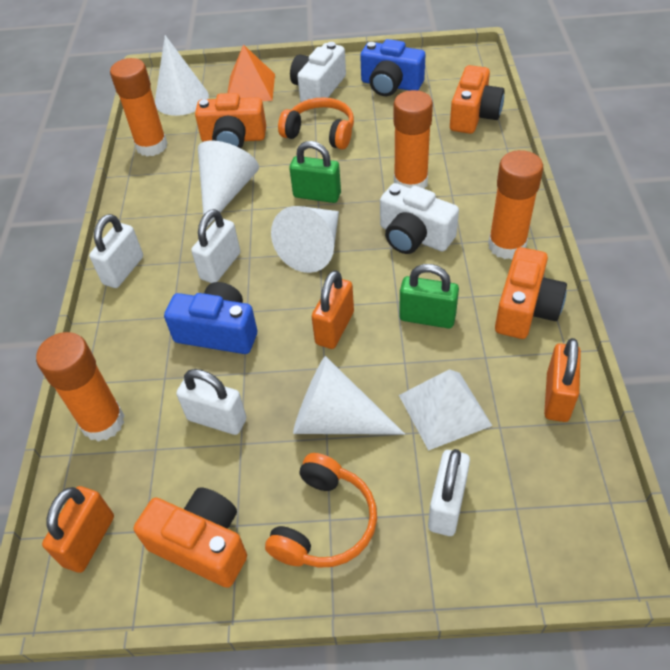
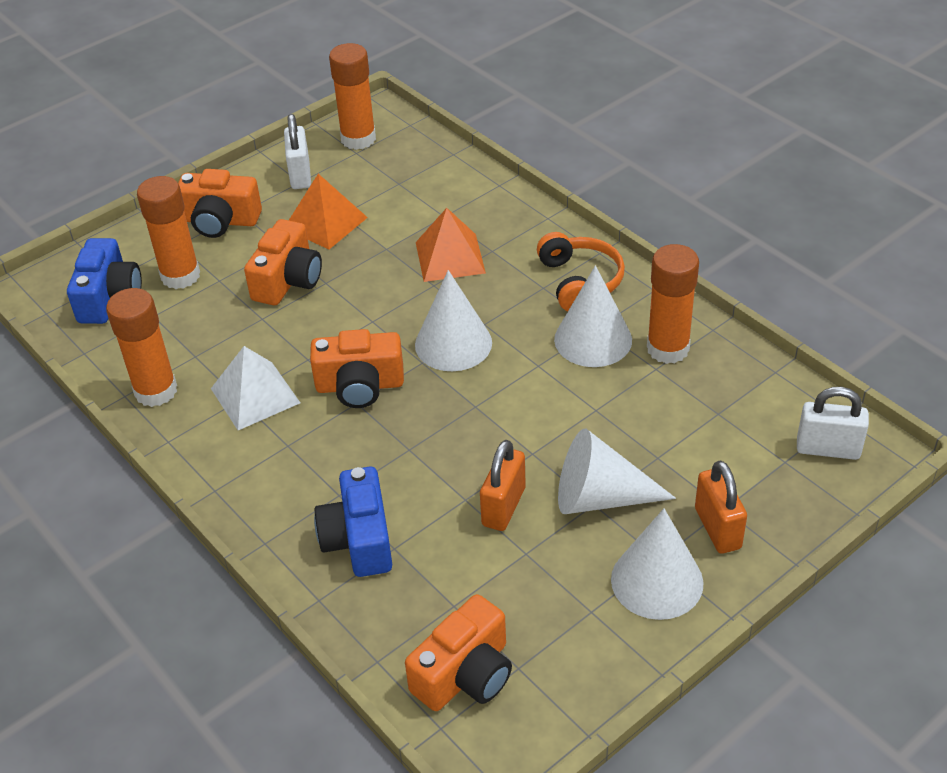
green padlock: 2 -> 0
orange headphones: 2 -> 1
orange padlock: 3 -> 2
orange pyramid: 1 -> 2
white camera: 2 -> 0
white padlock: 4 -> 2

